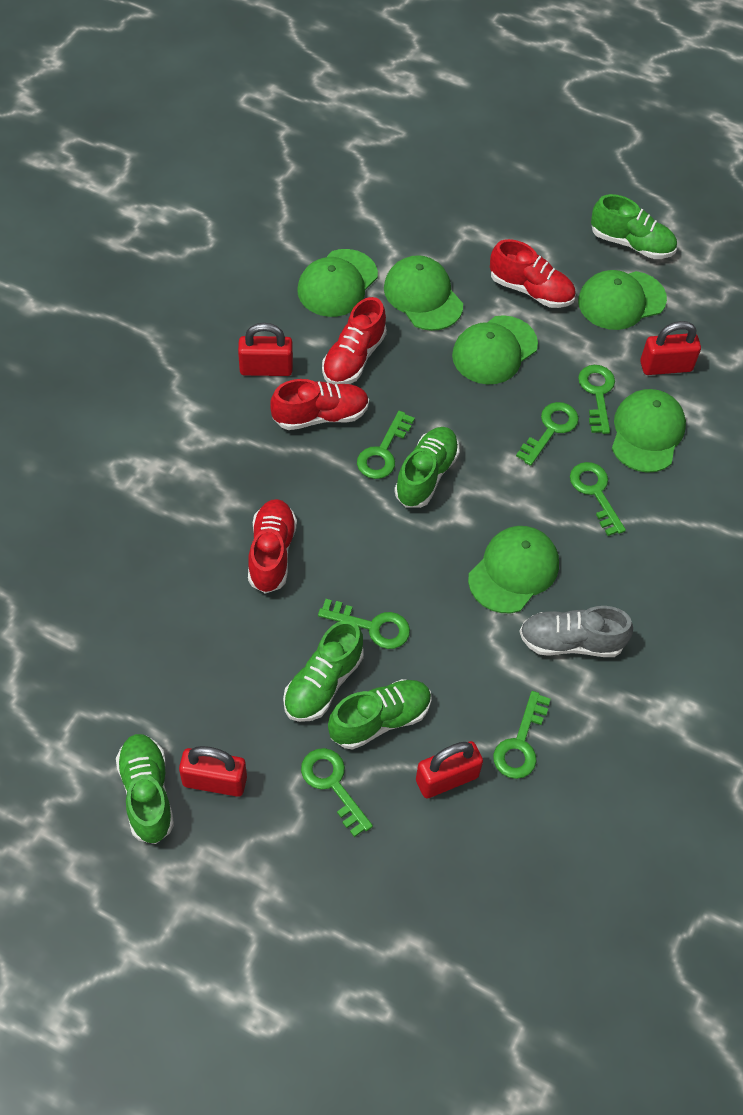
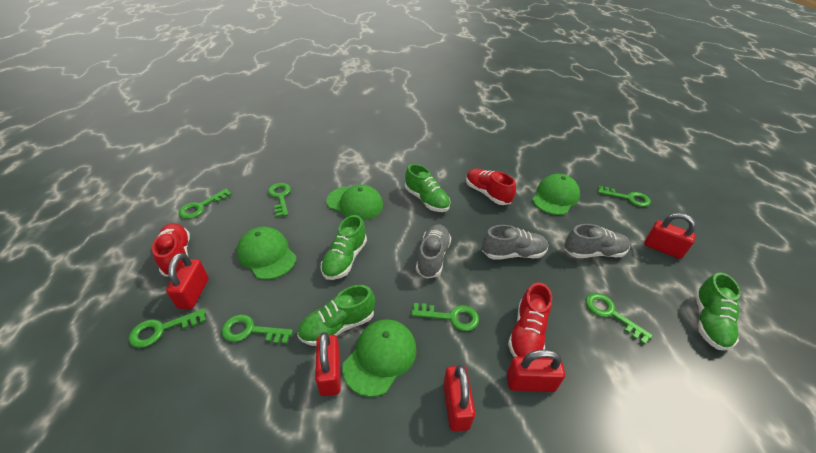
green cap: 6 -> 4
green shoe: 5 -> 4
grey shoe: 1 -> 3
red padlock: 4 -> 5
red shoe: 4 -> 3

